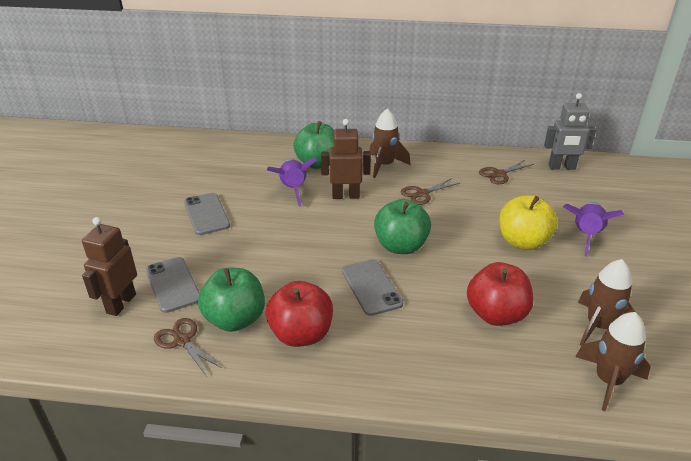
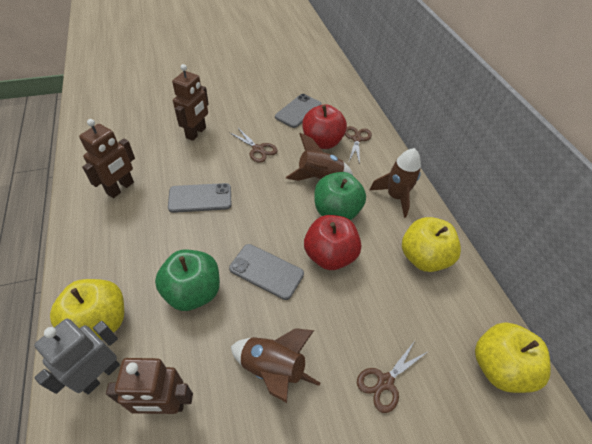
brown robot: 2 -> 3
green apple: 3 -> 2
purple rocket: 2 -> 0
yellow apple: 1 -> 3

